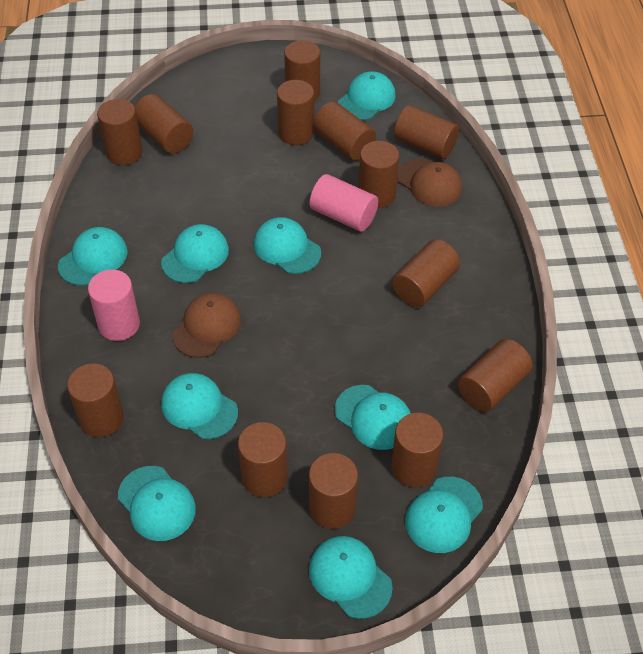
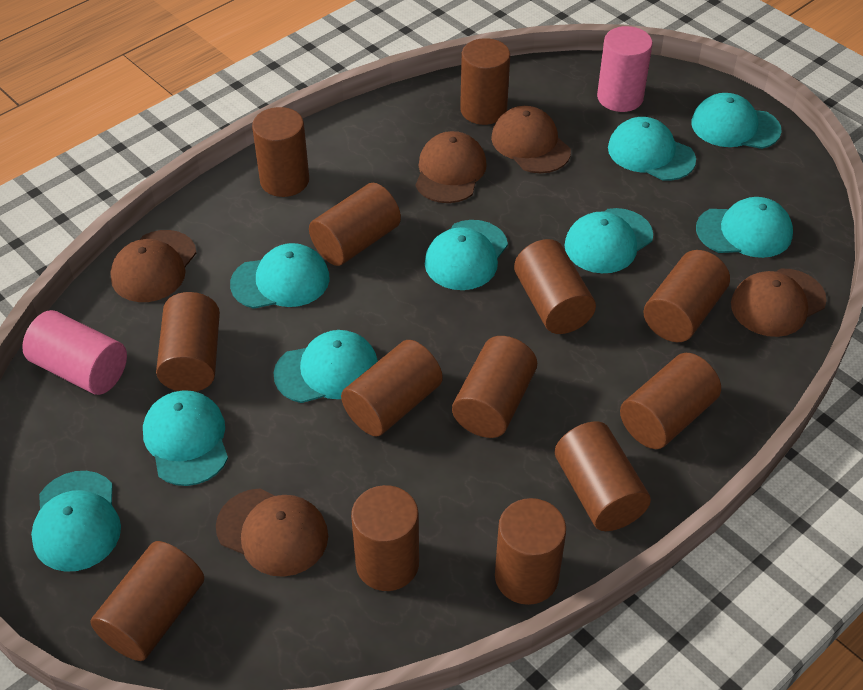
brown cap: 2 -> 5

